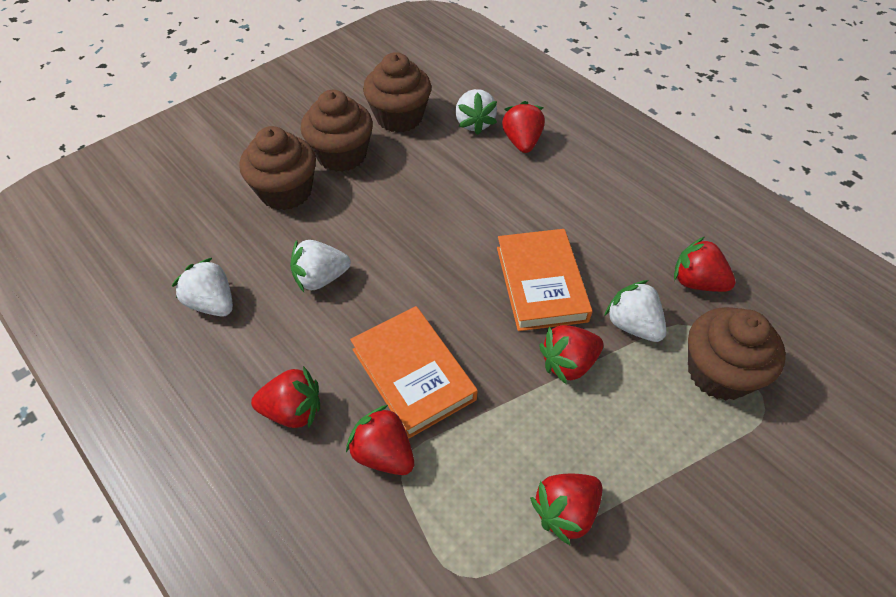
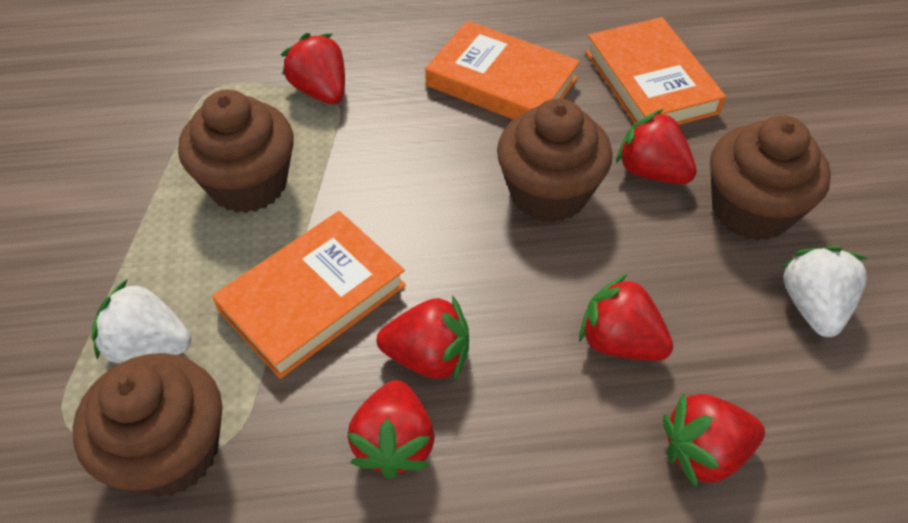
orange book: 2 -> 3
white strawberry: 4 -> 2

